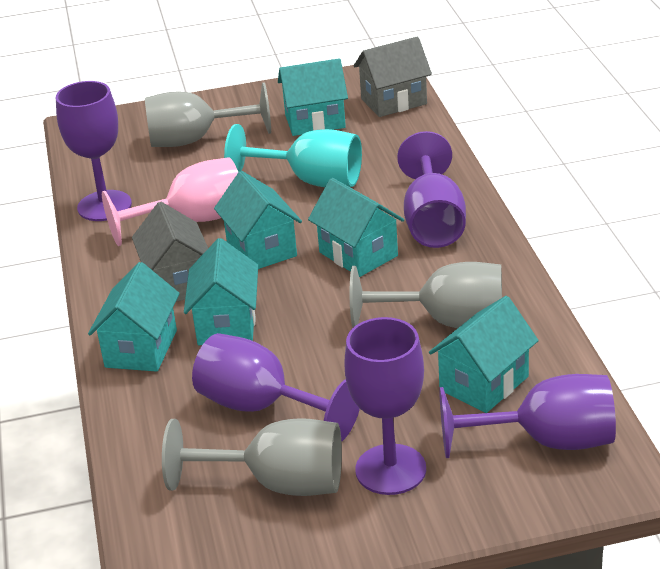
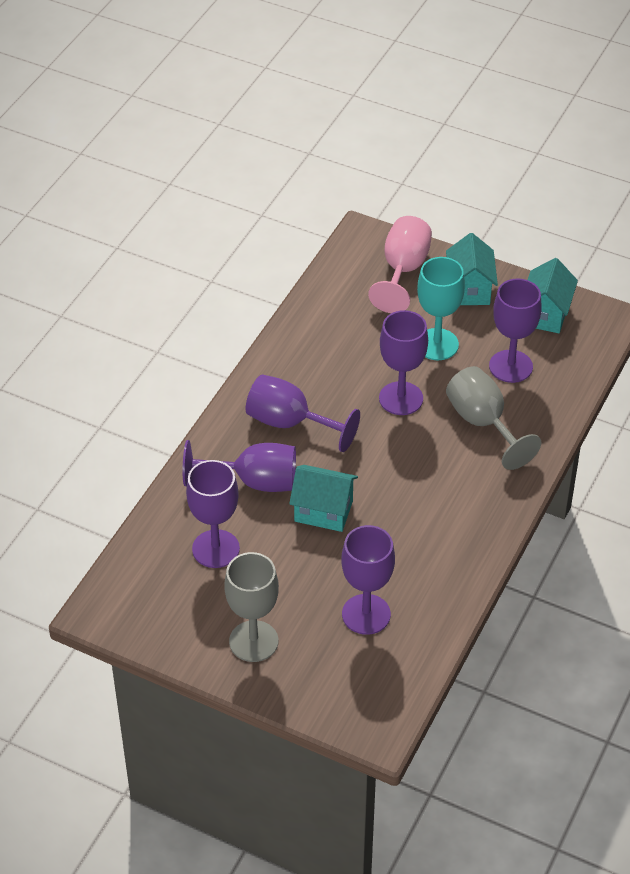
grey goblet: 3 -> 2
grey house: 2 -> 0
purple goblet: 5 -> 6
turquoise house: 6 -> 3

